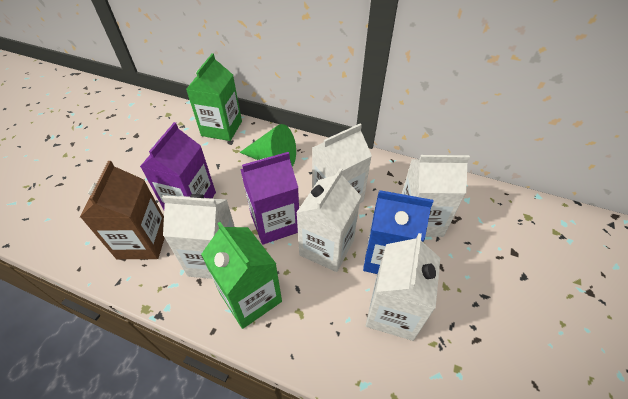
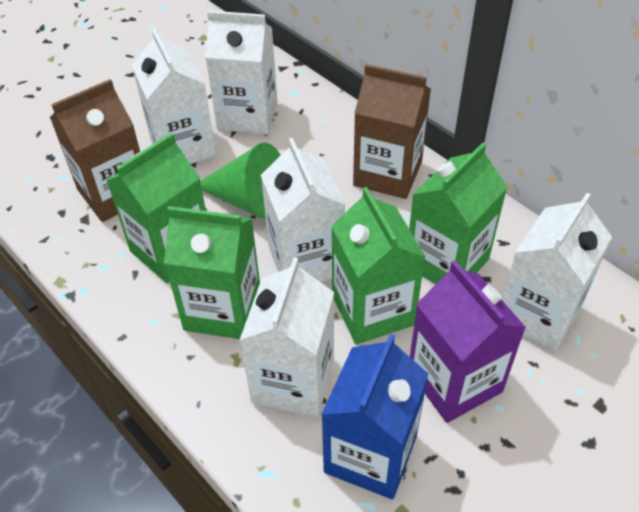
brown carton: 1 -> 2
green carton: 2 -> 4
purple carton: 2 -> 1

